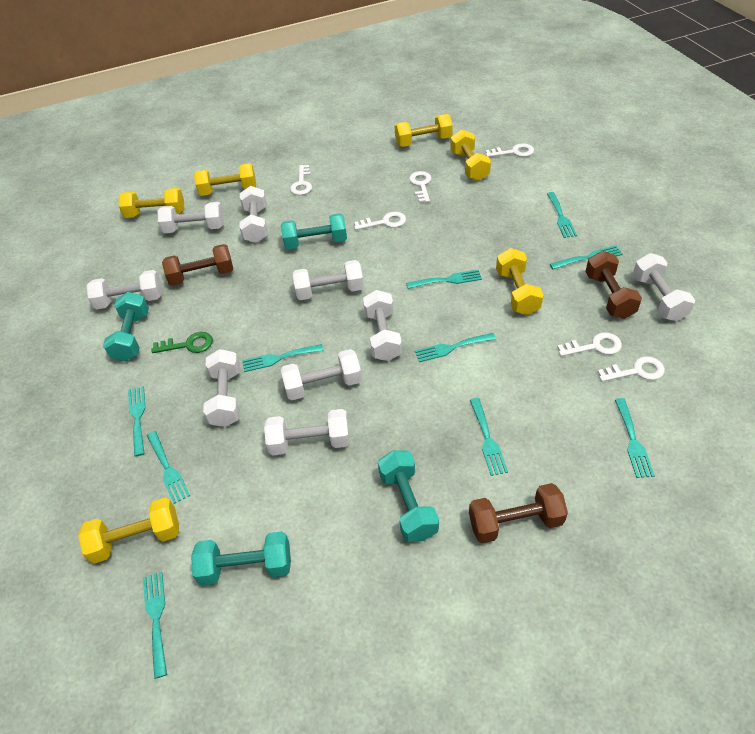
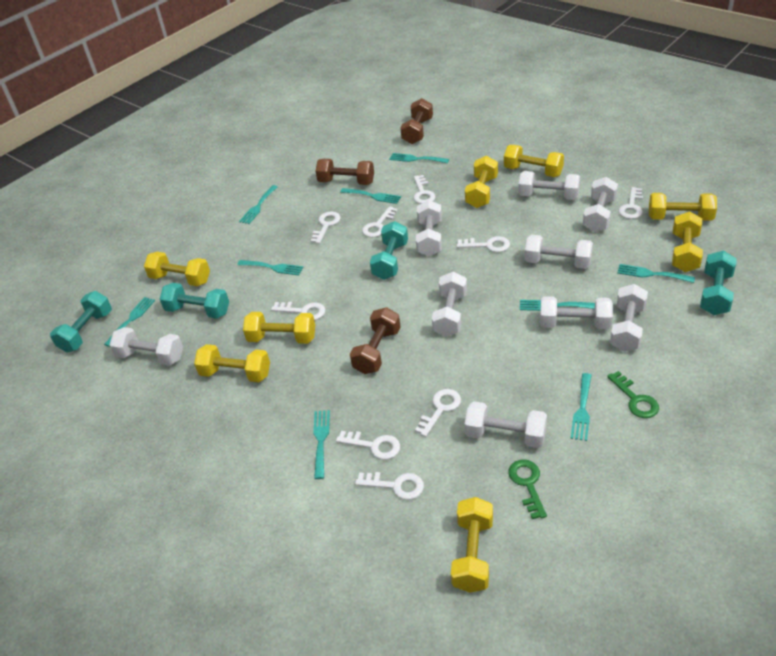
green key: 1 -> 2
turquoise fork: 10 -> 9
white key: 6 -> 9
yellow dumbbell: 6 -> 8

